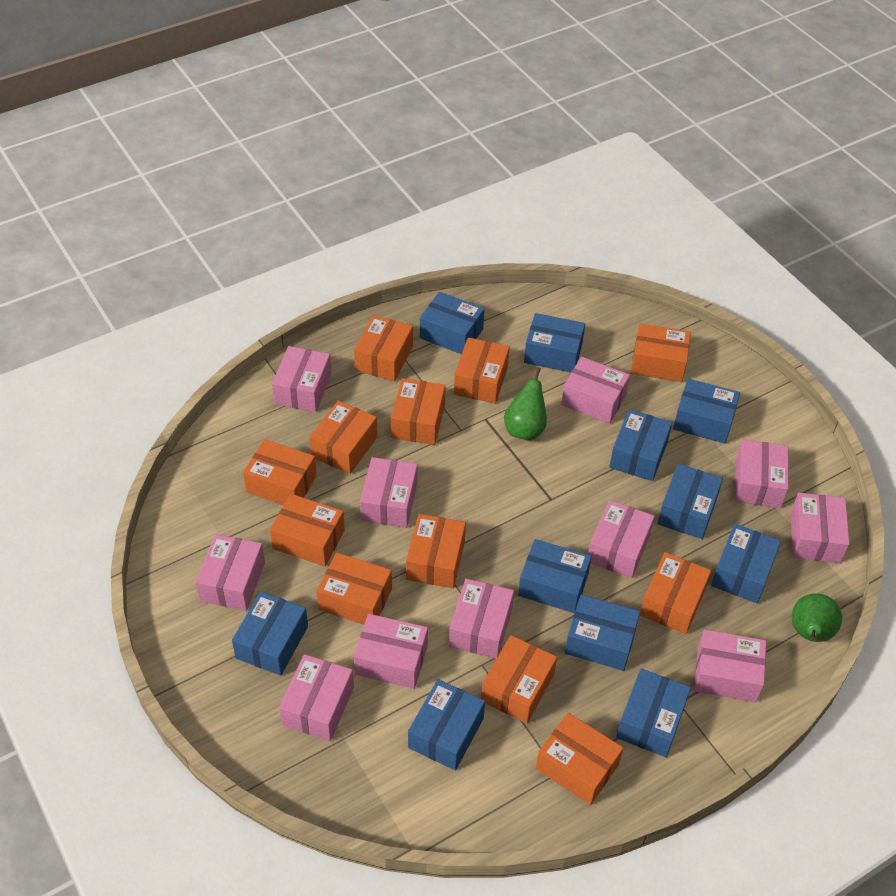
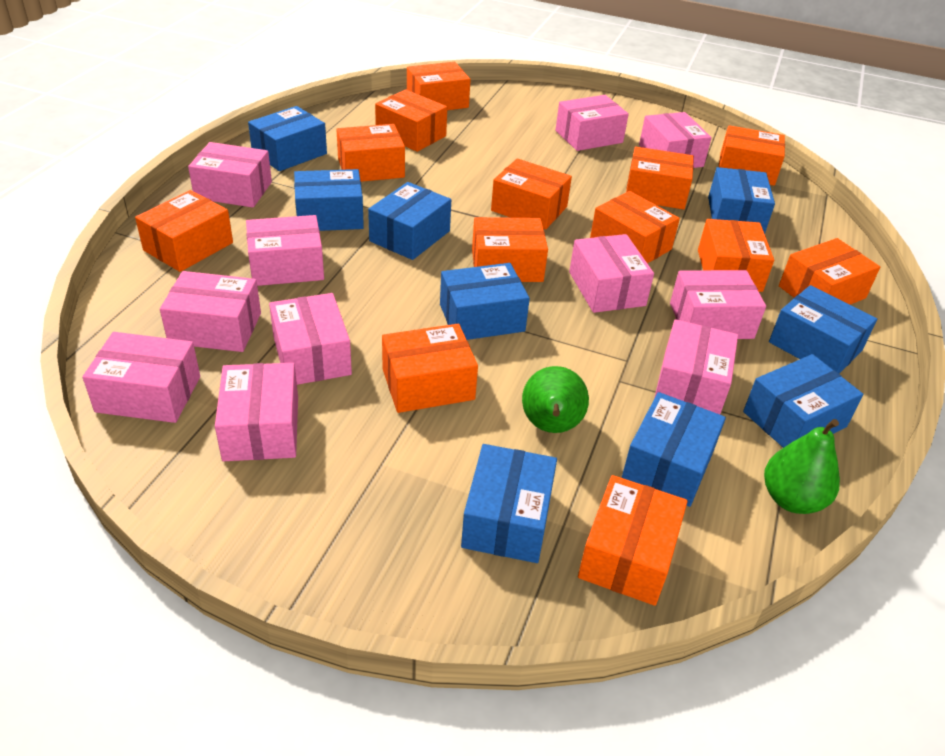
blue box: 11 -> 9
orange box: 12 -> 13

